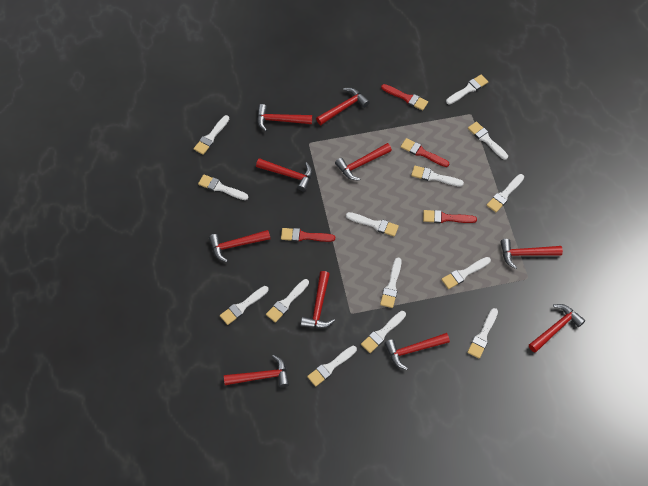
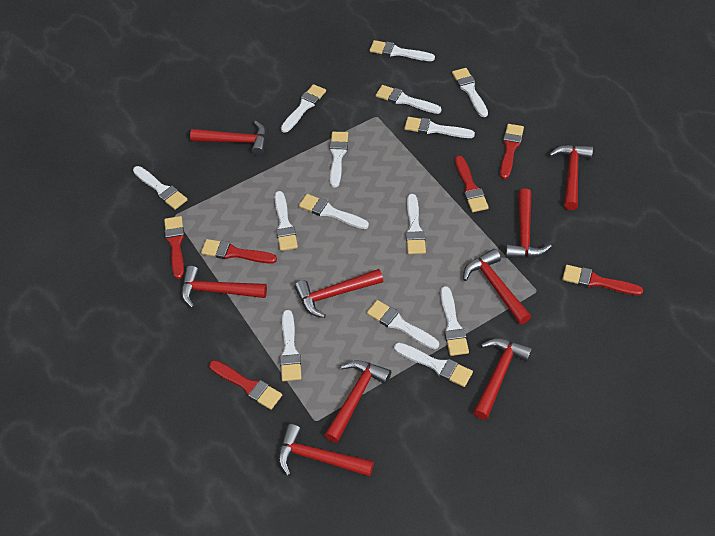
red brush: 4 -> 6
red hammer: 10 -> 9

